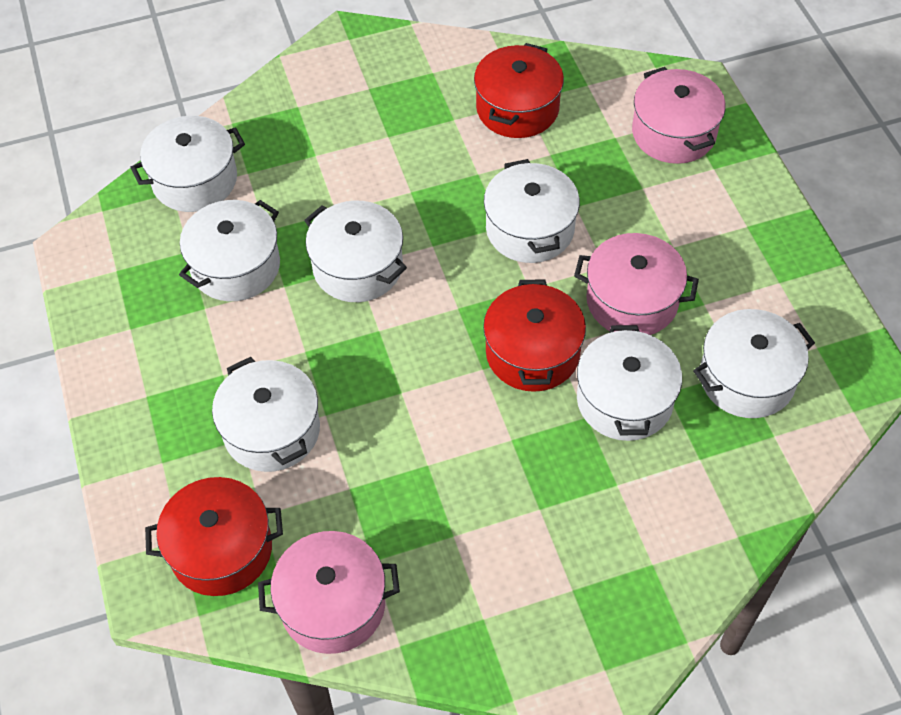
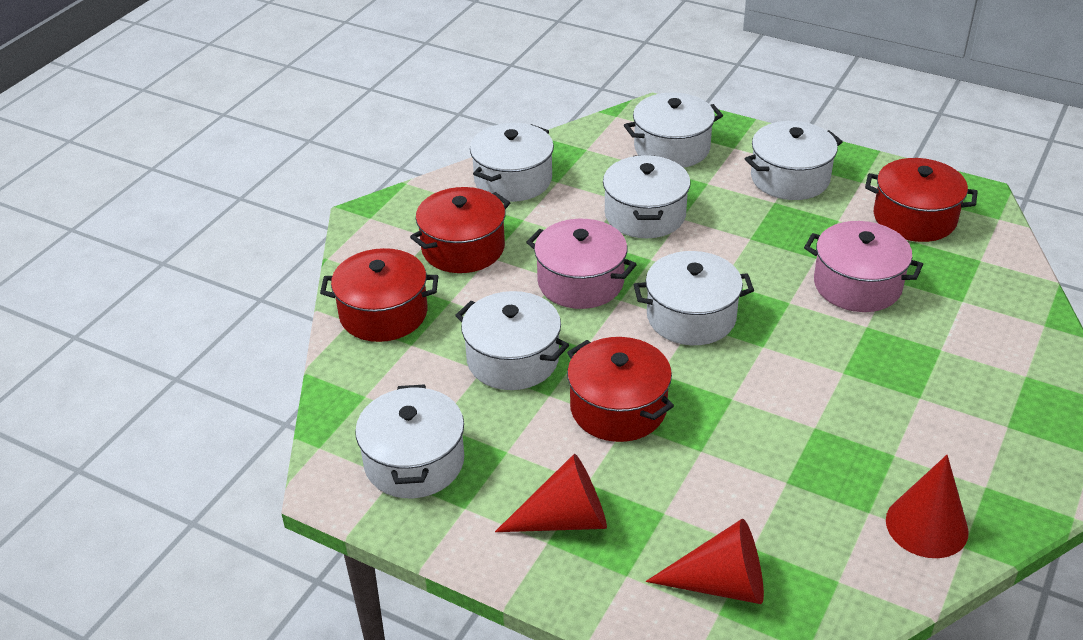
pink pot: 3 -> 2
red cone: 0 -> 3
red pot: 3 -> 4

